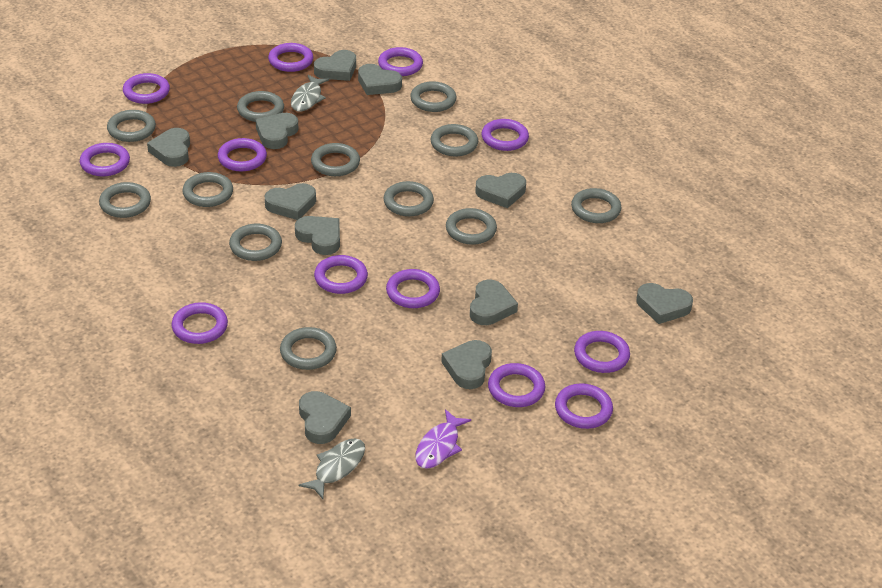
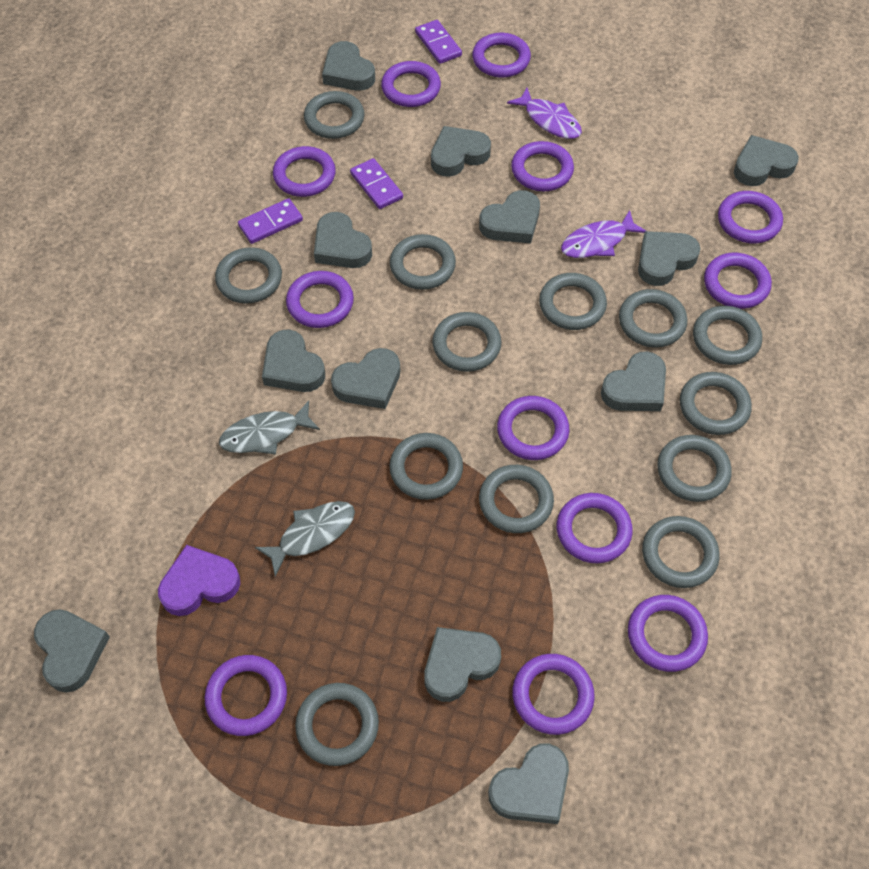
grey heart: 11 -> 12
grey ring: 12 -> 13
purple domino: 0 -> 3
purple fish: 1 -> 2
purple heart: 0 -> 1

